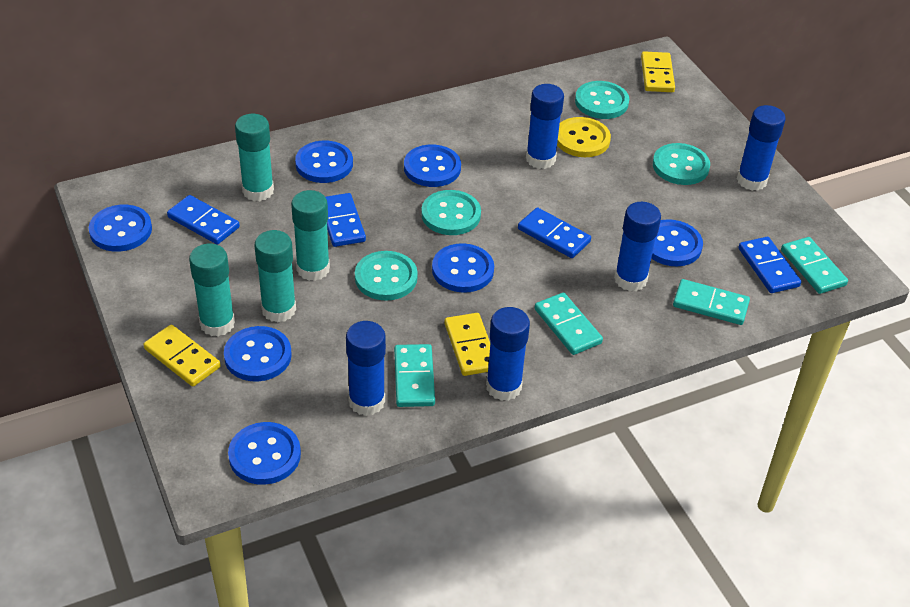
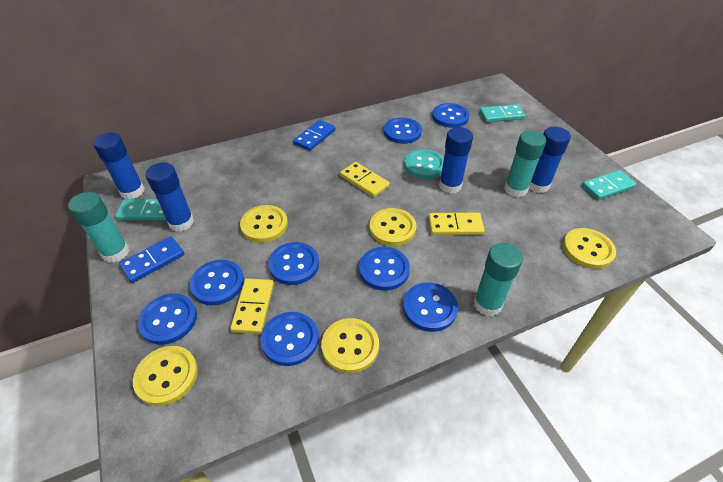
blue button: 7 -> 8
blue domino: 4 -> 2
blue glue stick: 5 -> 4
turquoise button: 4 -> 1
turquoise domino: 4 -> 3
turquoise glue stick: 4 -> 3
yellow button: 1 -> 5

